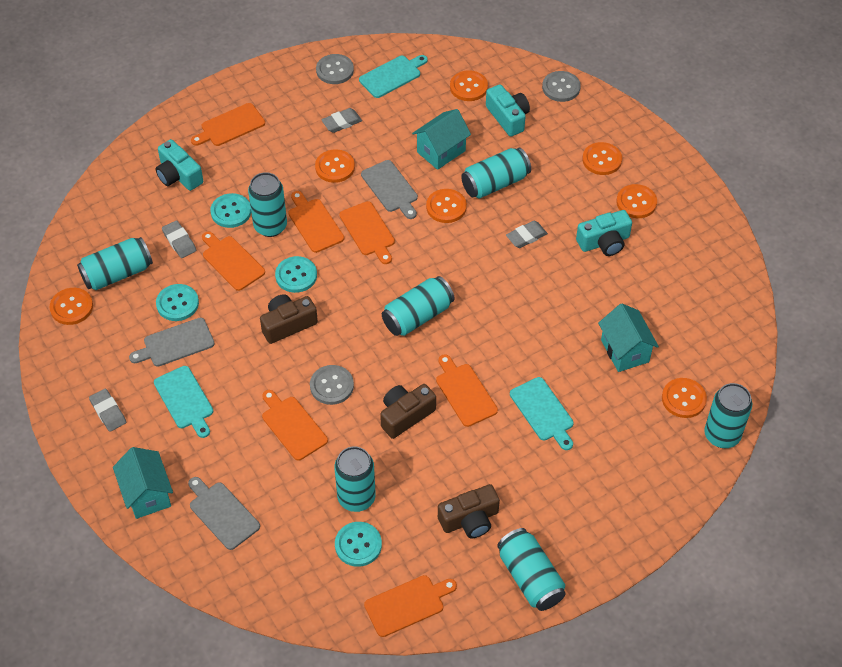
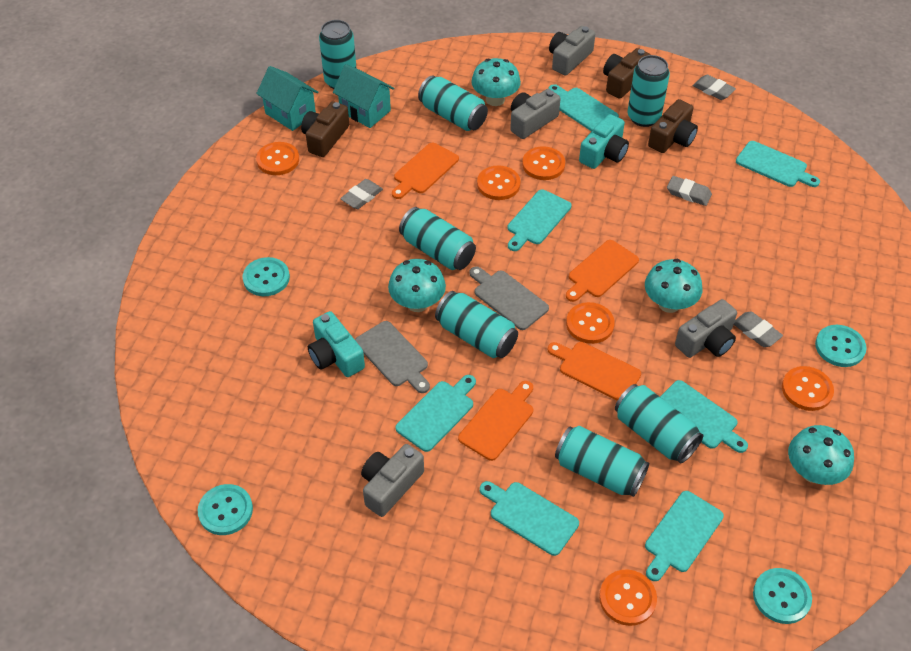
grey button: 3 -> 0
grey camera: 0 -> 4
grey cutting board: 3 -> 2
orange button: 7 -> 6
orange cutting board: 7 -> 4
turquoise camera: 3 -> 2
turquoise cutting board: 3 -> 7
turquoise house: 3 -> 2
turquoise mushroom: 0 -> 4

